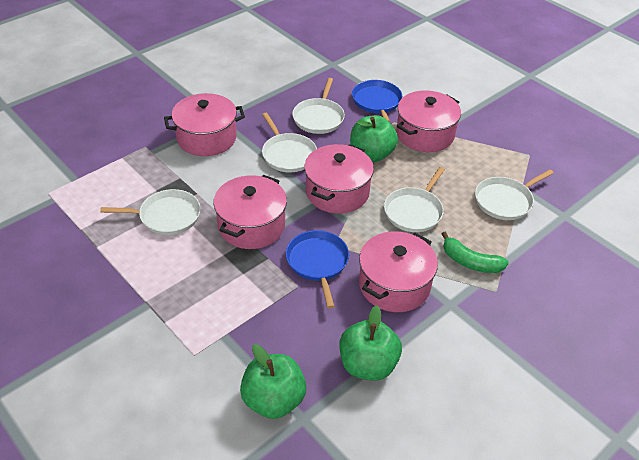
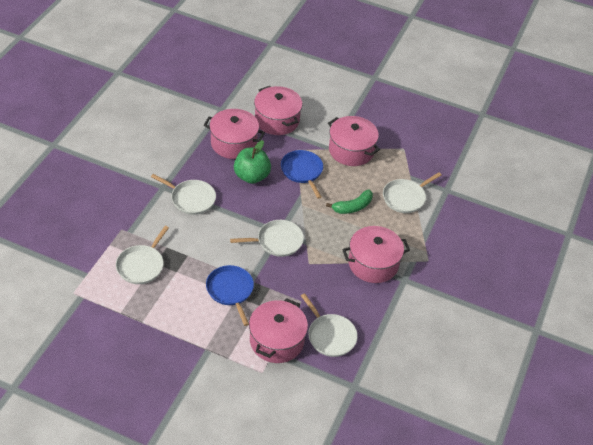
green apple: 3 -> 1

